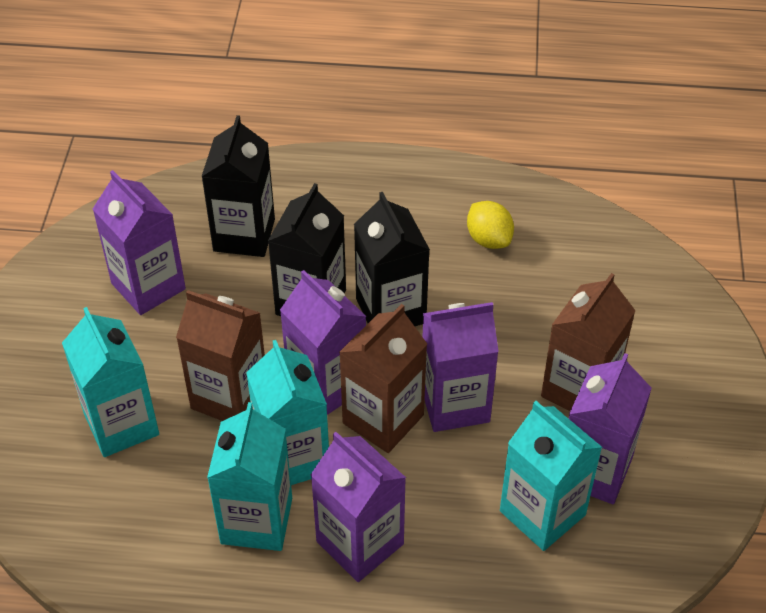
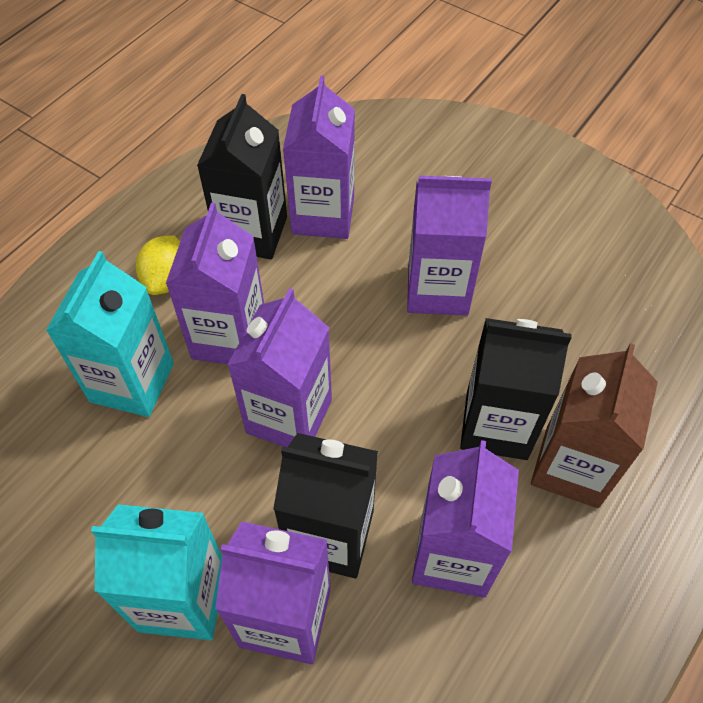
brown carton: 3 -> 1
purple carton: 5 -> 6
turquoise carton: 4 -> 2

